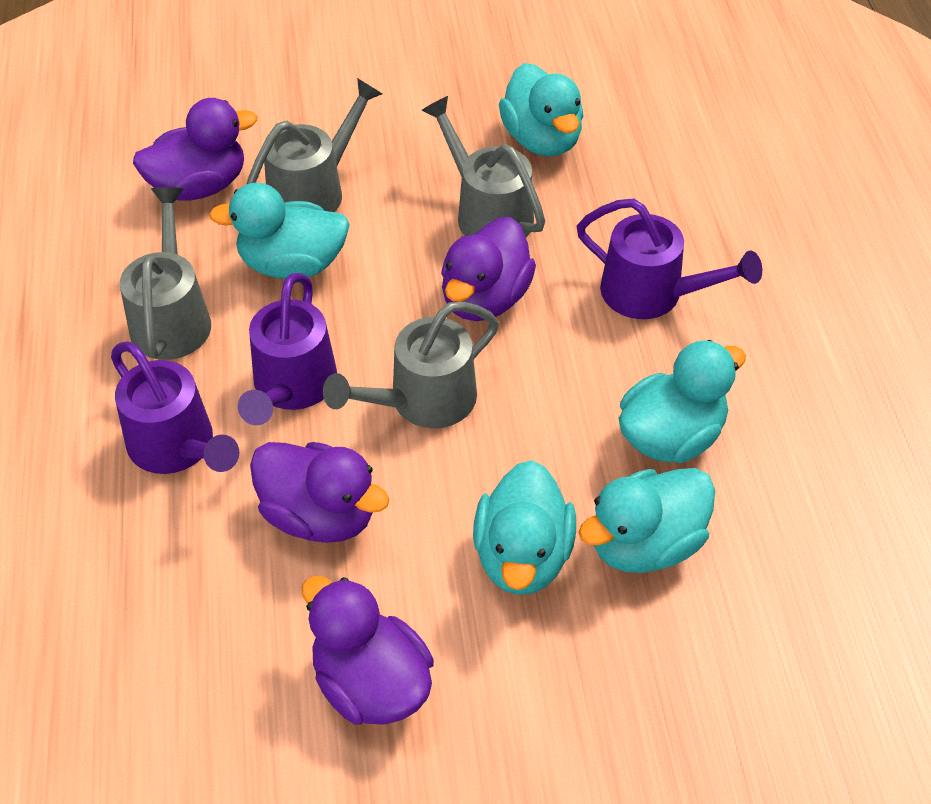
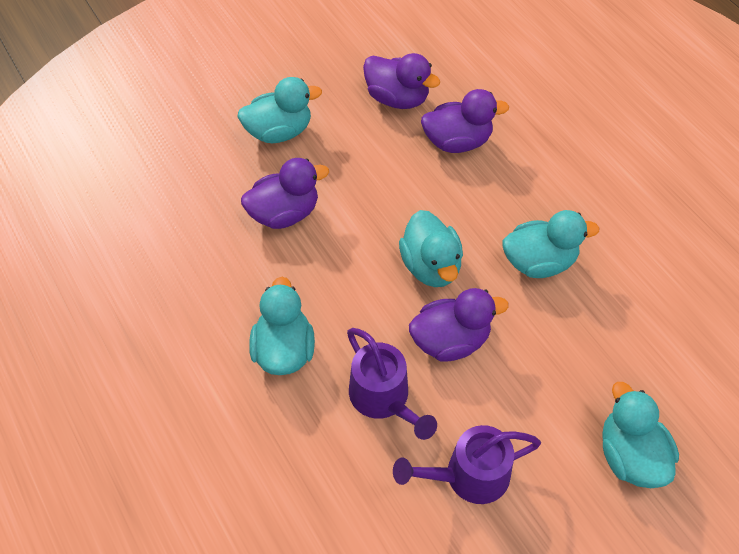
grey watering can: 4 -> 0
purple watering can: 3 -> 2

